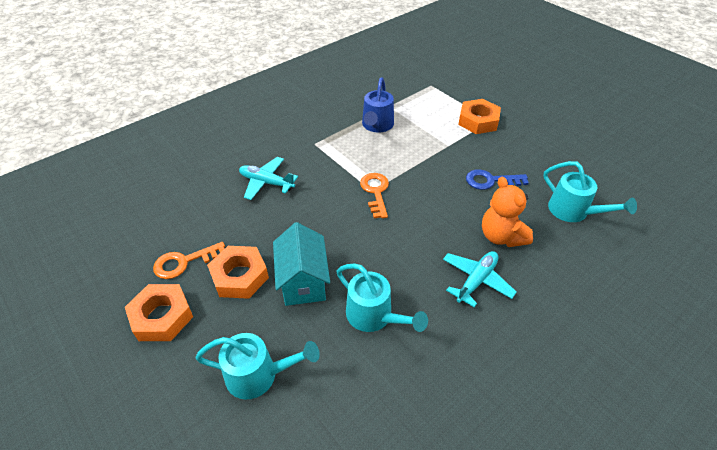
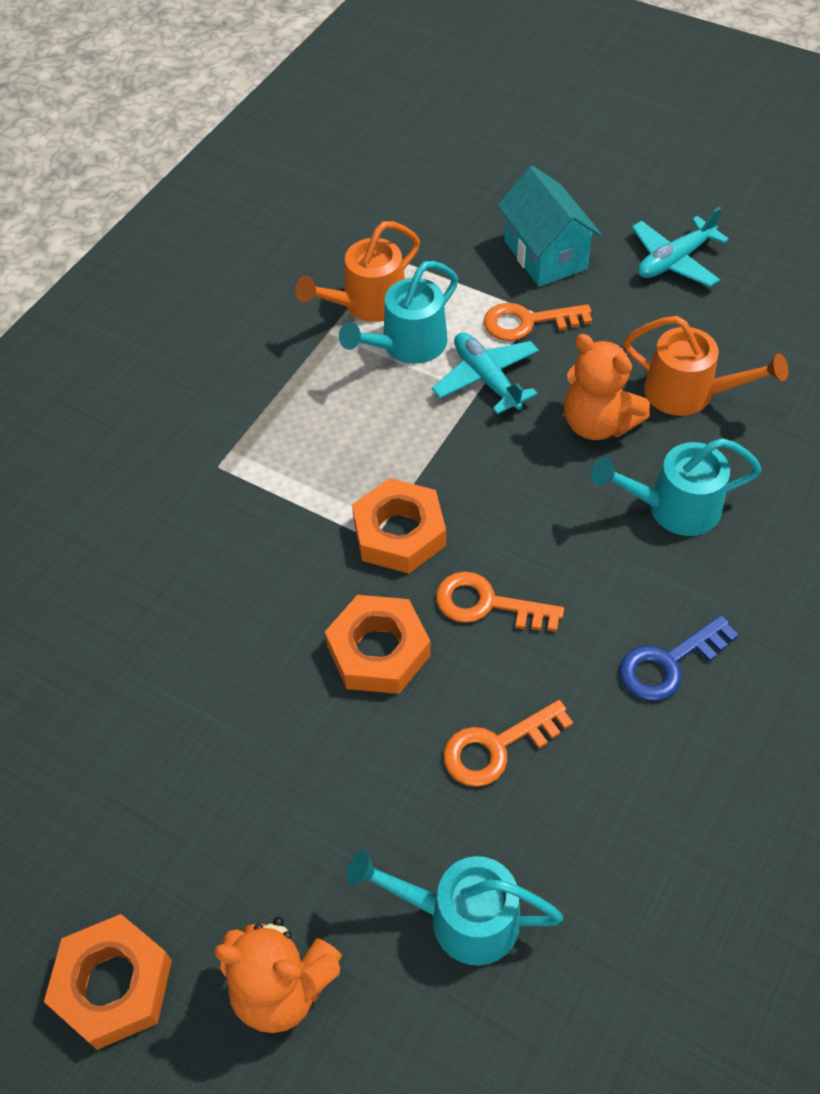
blue watering can: 1 -> 0
orange key: 2 -> 3
orange teddy bear: 1 -> 2
orange watering can: 0 -> 2

